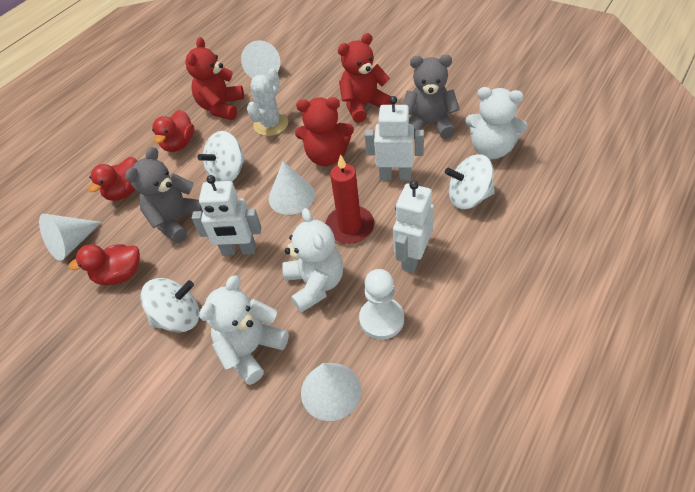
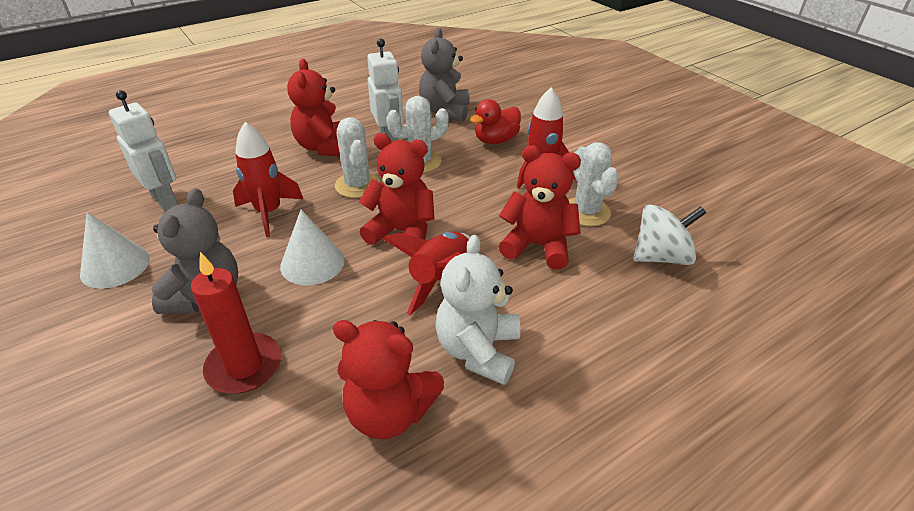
red duck: 3 -> 1
red rocket: 0 -> 3
red teddy bear: 3 -> 4
white cactus: 1 -> 3
white cone: 4 -> 2
white pawn: 1 -> 0
white robot: 3 -> 2
white spinning top: 3 -> 1
white teddy bear: 3 -> 1

